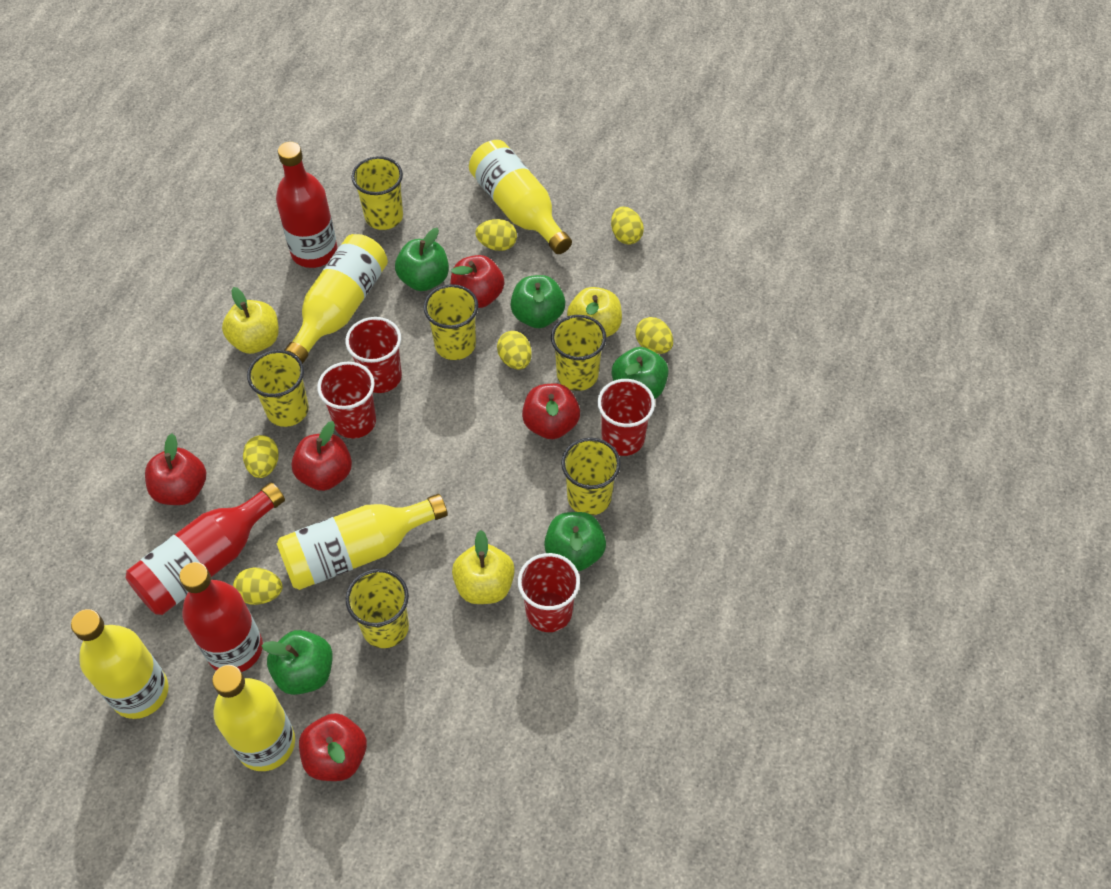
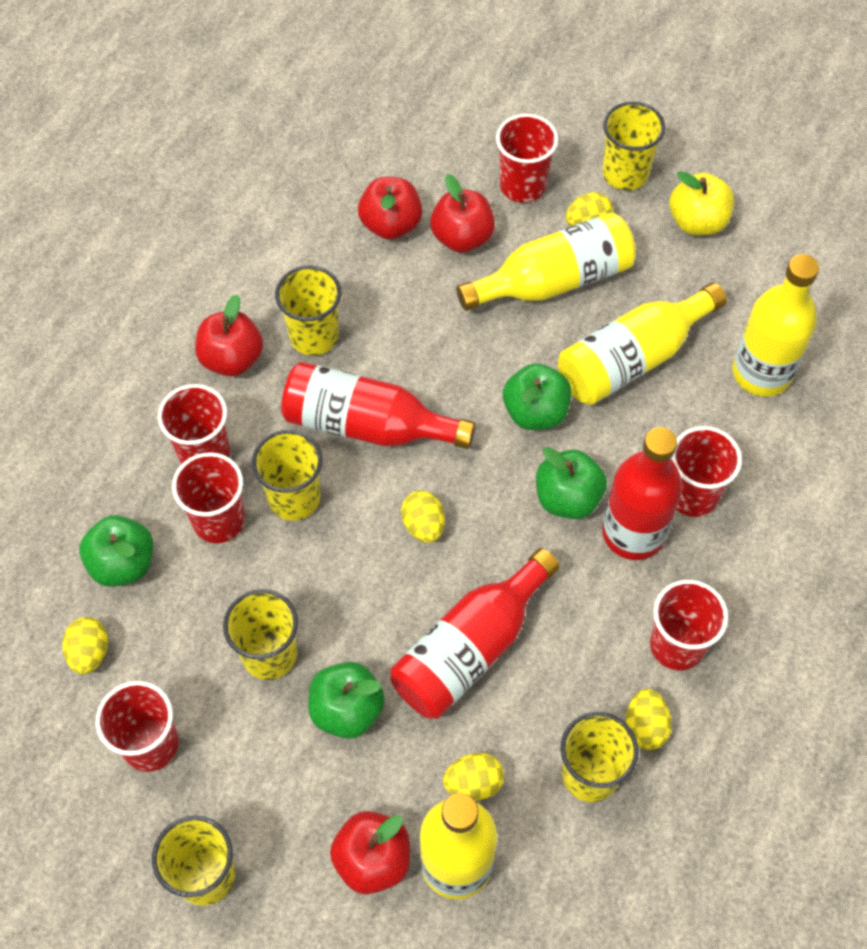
green apple: 5 -> 4
red apple: 5 -> 4
red cup: 4 -> 6
yellow apple: 3 -> 1
yellow bottle: 5 -> 4
yellow egg: 6 -> 5

